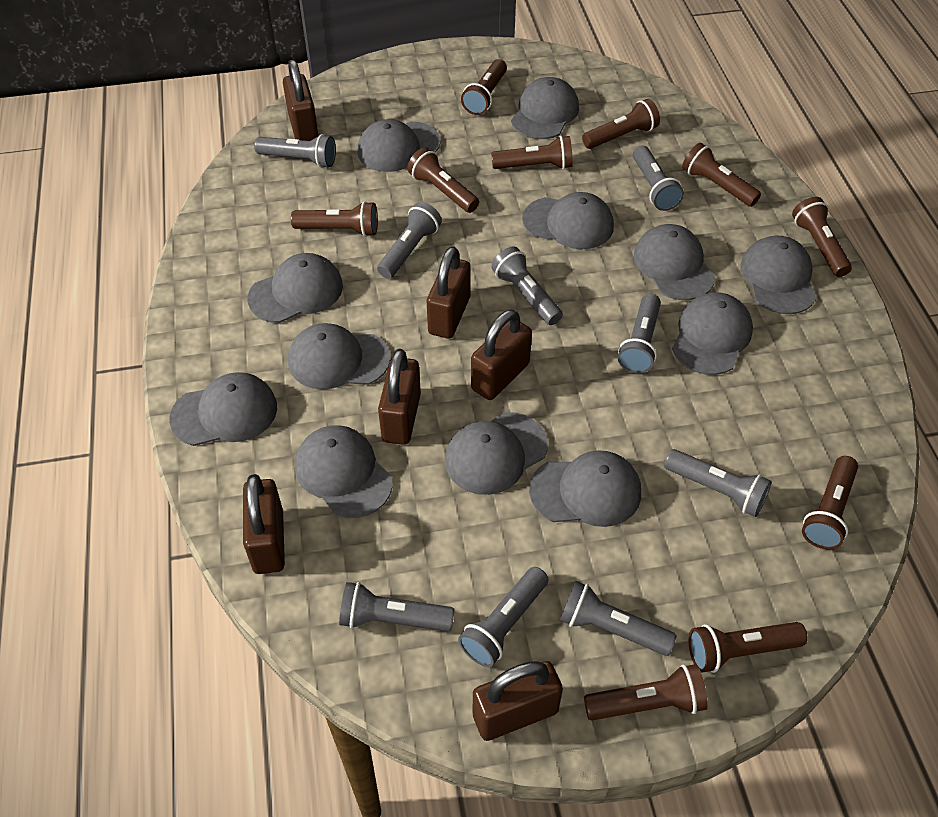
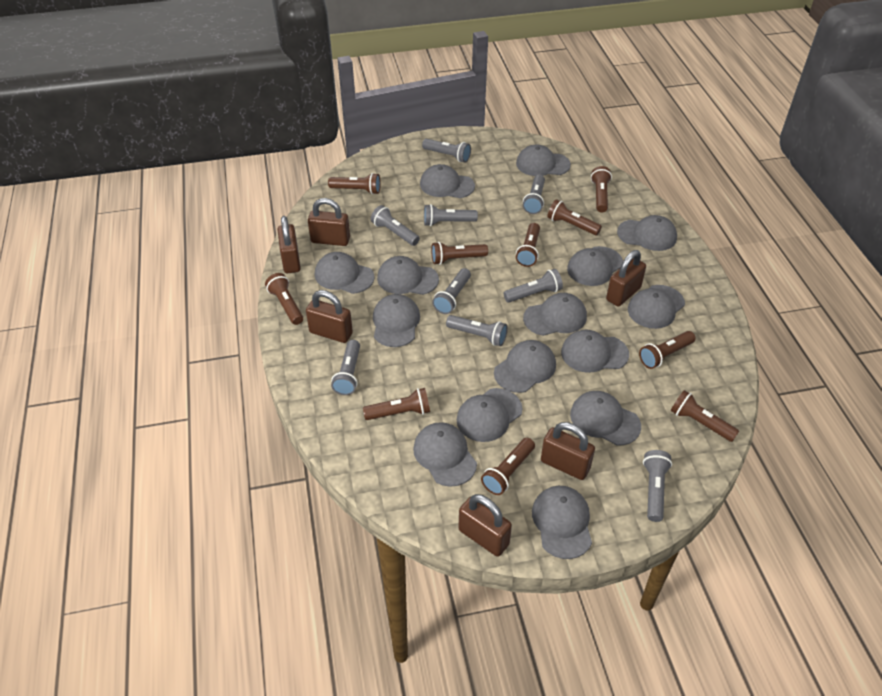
grey cap: 12 -> 15

